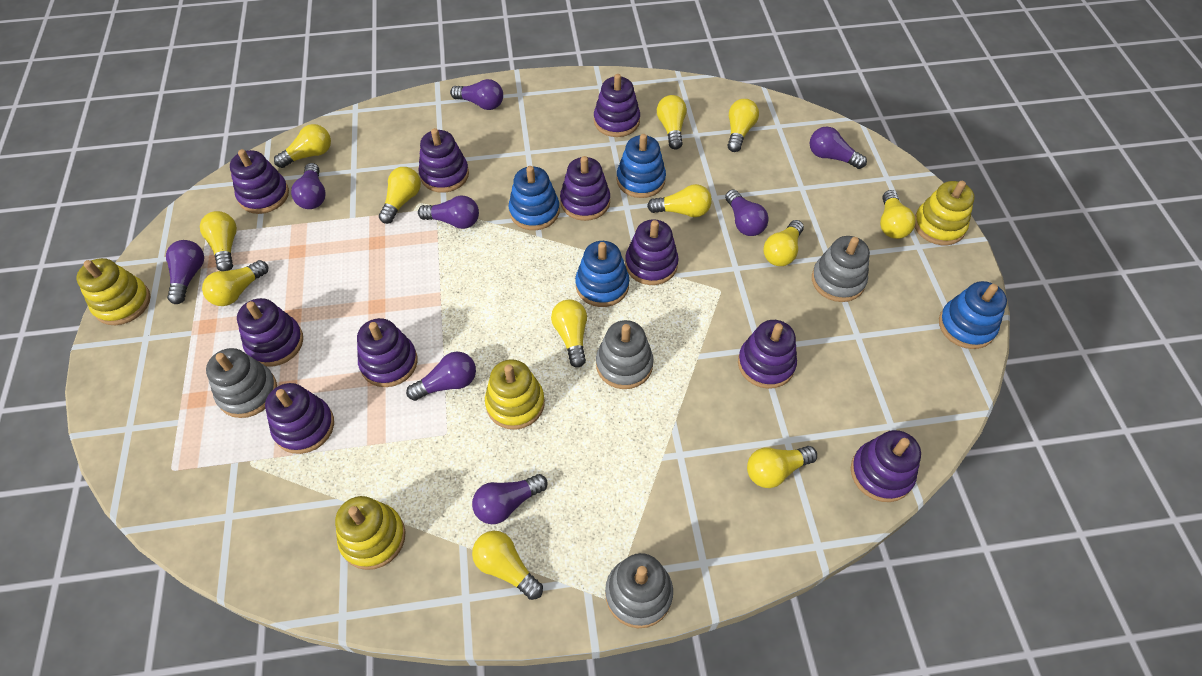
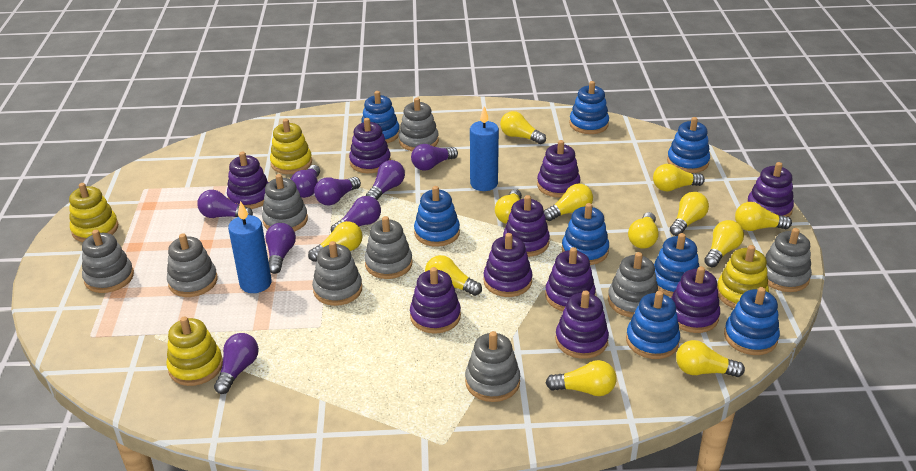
blue candle: 0 -> 2
blue stacking toy: 4 -> 8
grey stacking toy: 4 -> 9

